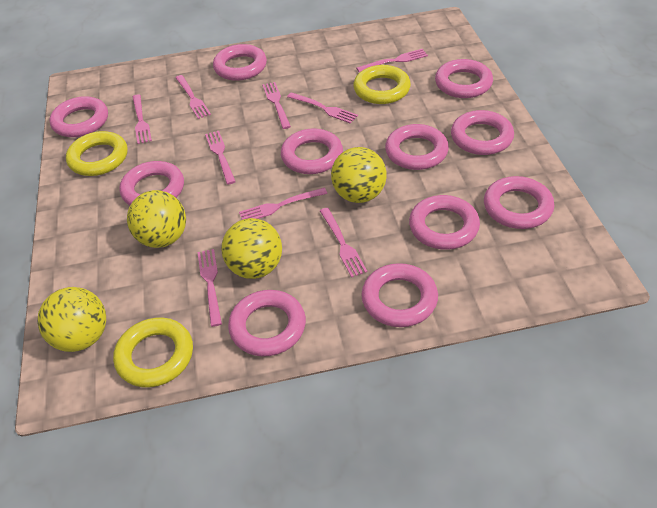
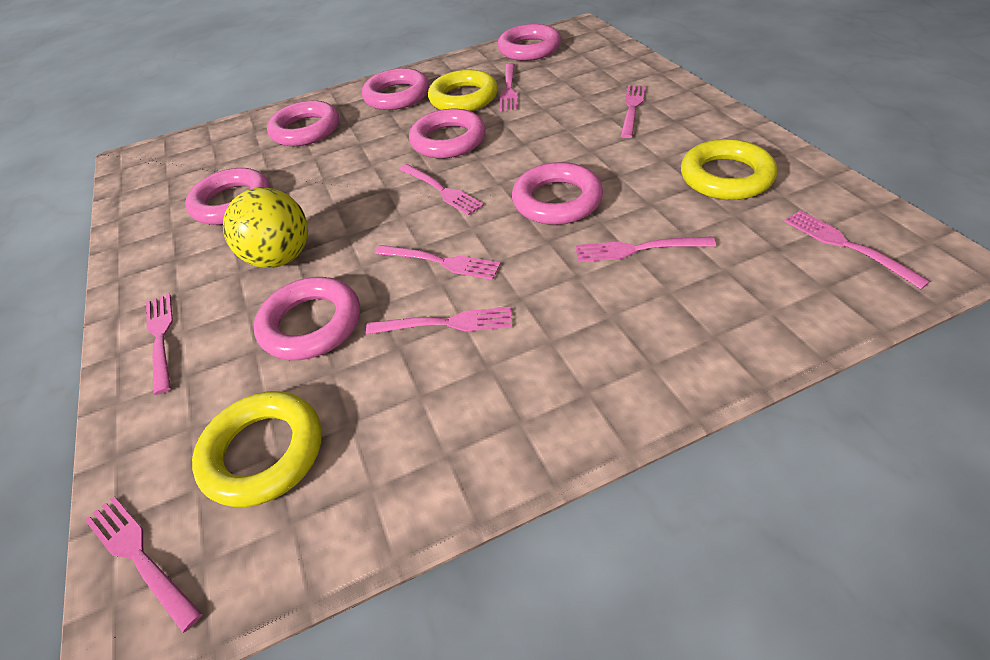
pink ring: 11 -> 7
yellow ball: 4 -> 1

